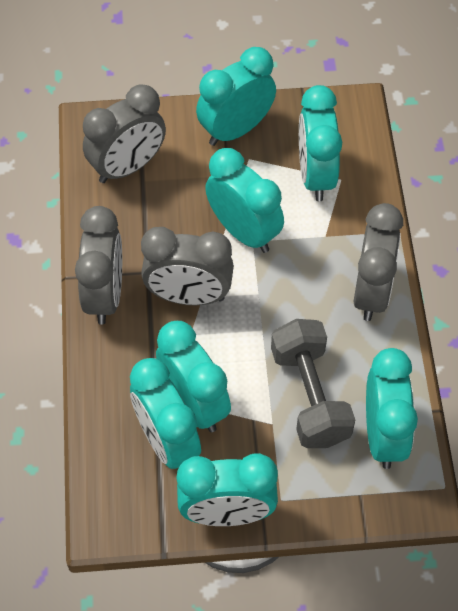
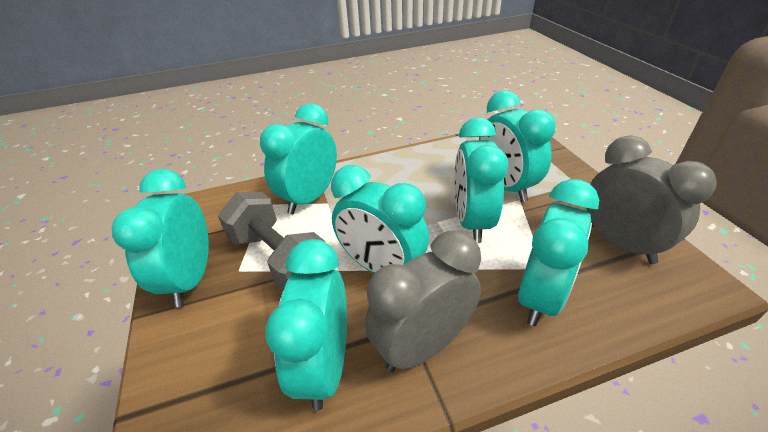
grey clock: 4 -> 2

